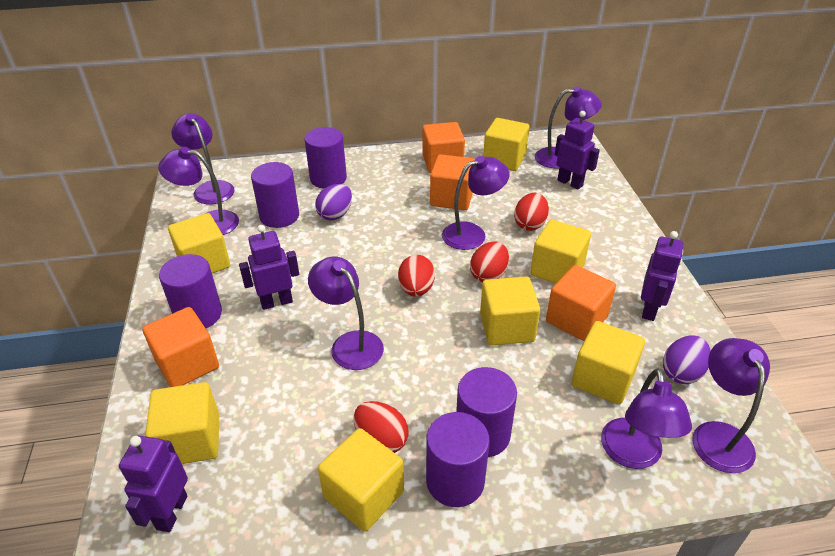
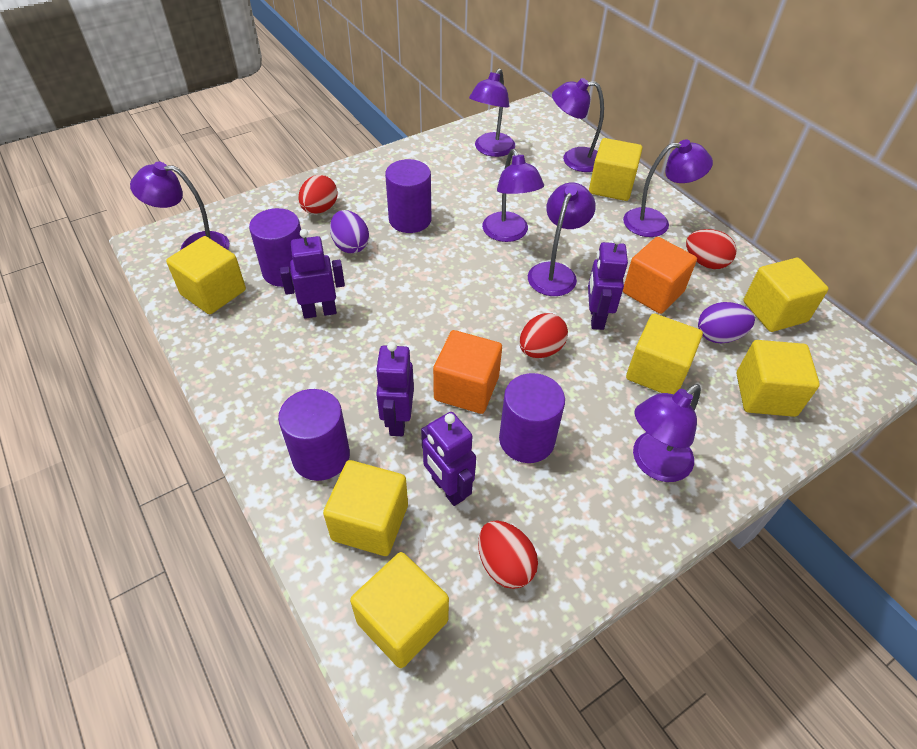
orange cube: 4 -> 2
purple cylinder: 5 -> 4

